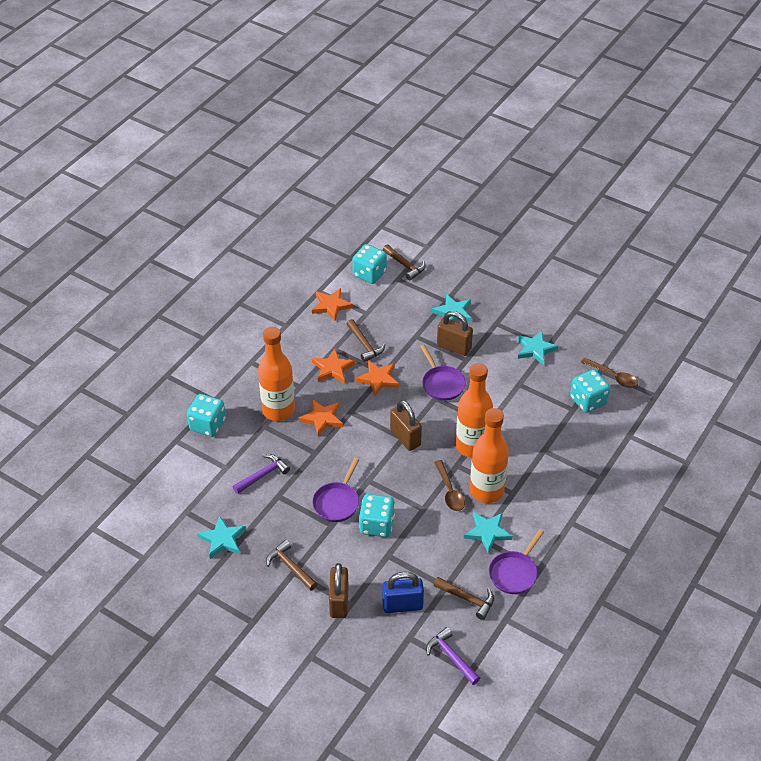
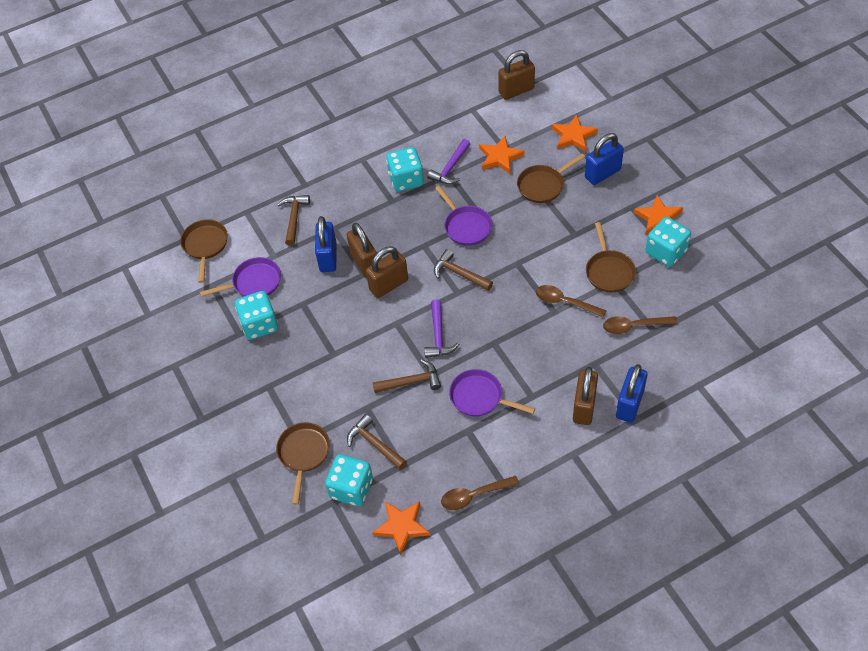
blue padlock: 1 -> 3
brown padlock: 3 -> 4
brown pan: 0 -> 4
brown spoon: 2 -> 3
orange bottle: 3 -> 0
turquoise star: 4 -> 0

